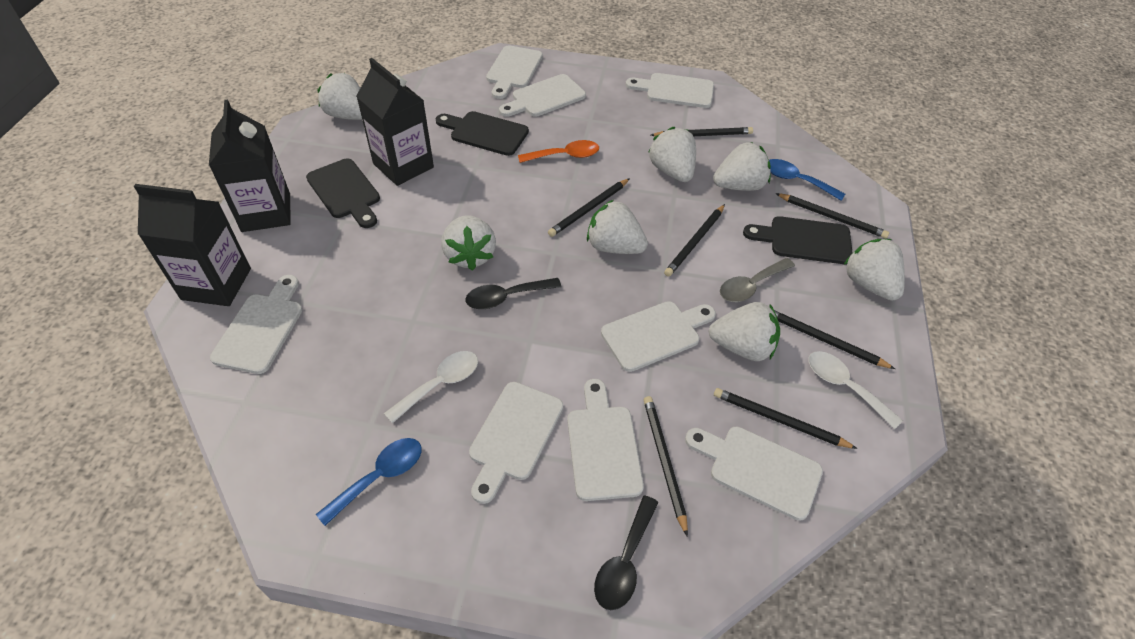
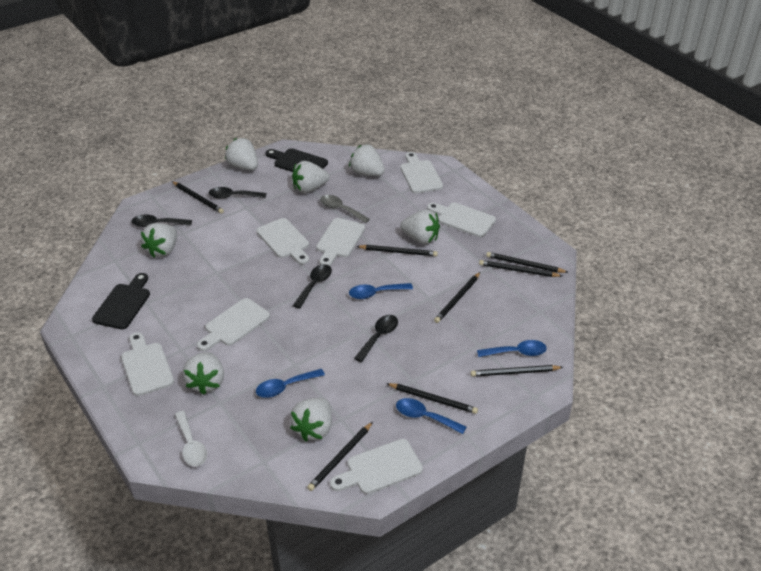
black carton: 3 -> 0
black cutting board: 3 -> 2
black pencil: 7 -> 8
black spoon: 2 -> 4
blue spoon: 2 -> 4
orange spoon: 1 -> 0
white cutting board: 8 -> 7
white spoon: 2 -> 1

